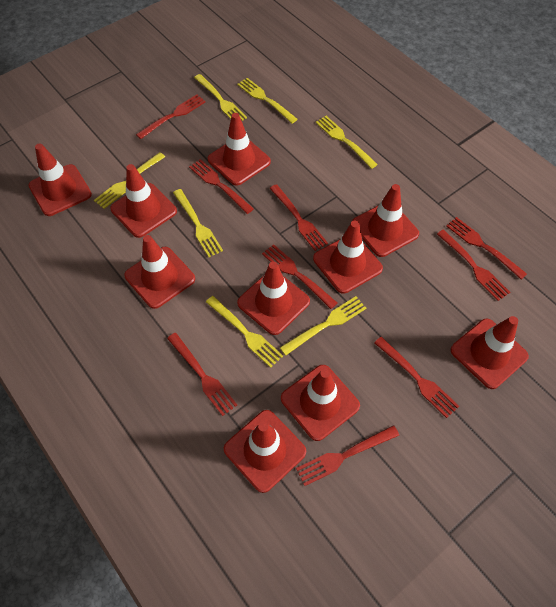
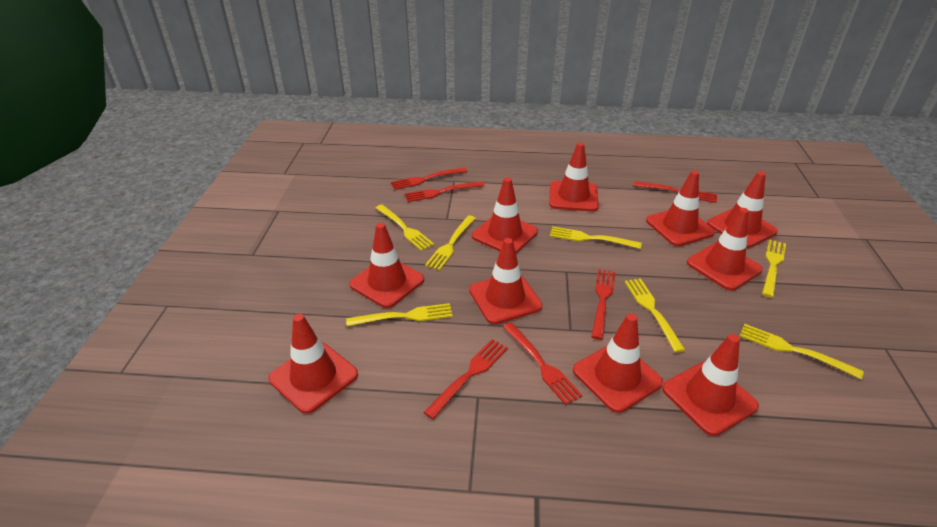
red fork: 9 -> 6

